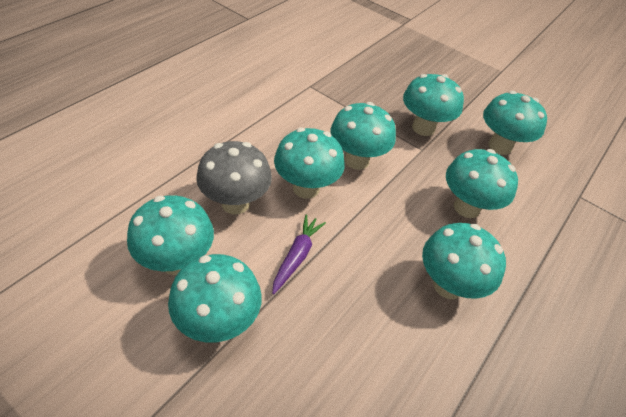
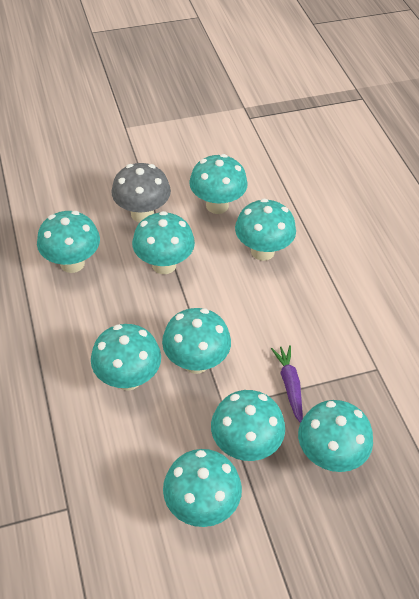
turquoise mushroom: 8 -> 9

